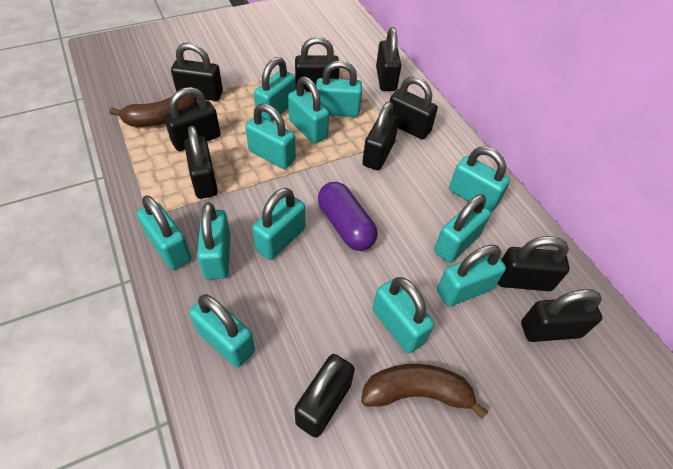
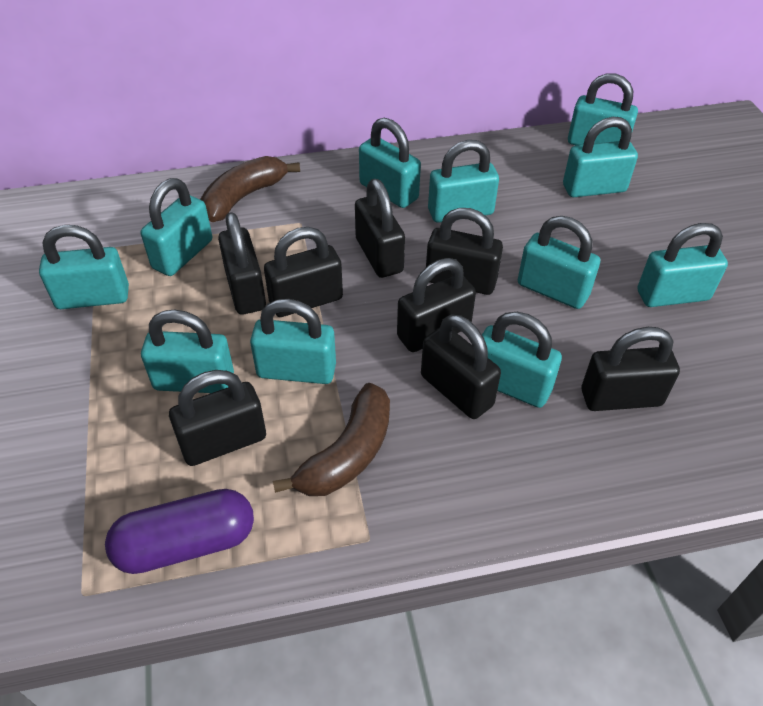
black padlock: 10 -> 8
turquoise padlock: 12 -> 11

